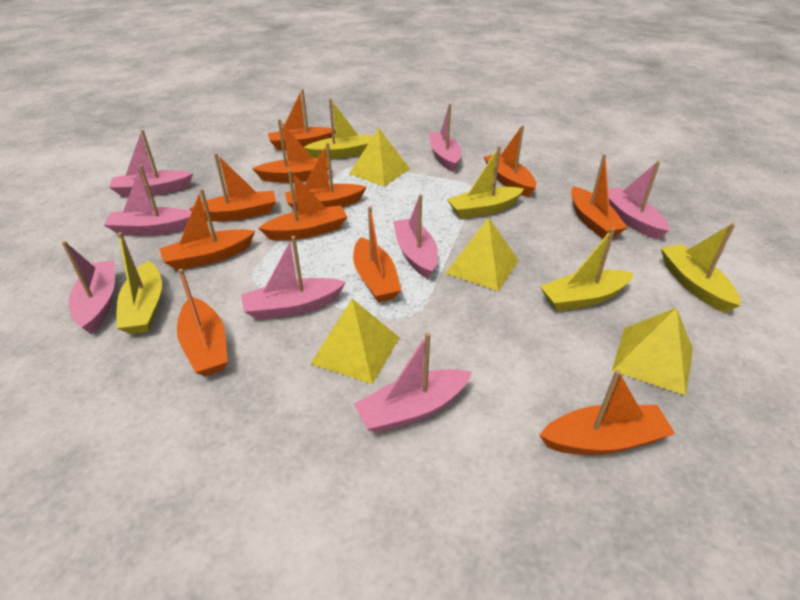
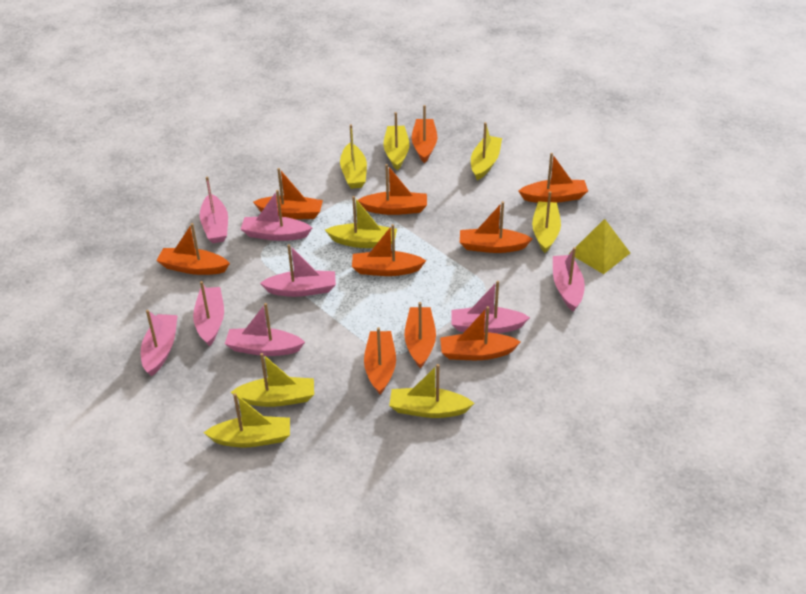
orange boat: 11 -> 10
yellow boat: 5 -> 8
yellow pyramid: 4 -> 1

